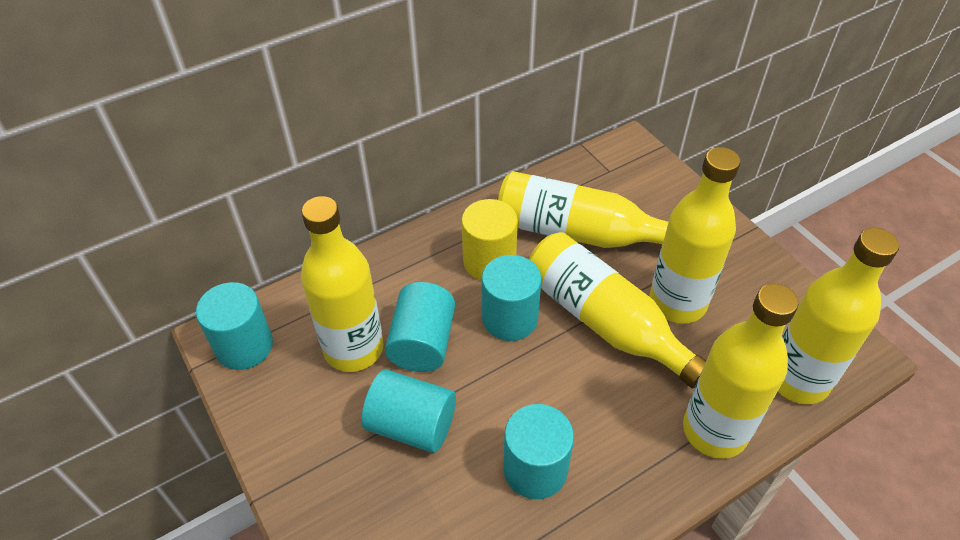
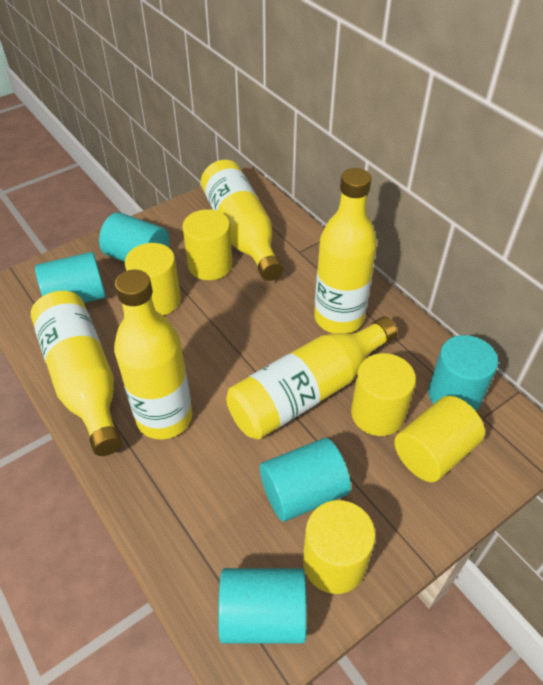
yellow bottle: 6 -> 5
yellow cylinder: 1 -> 5

